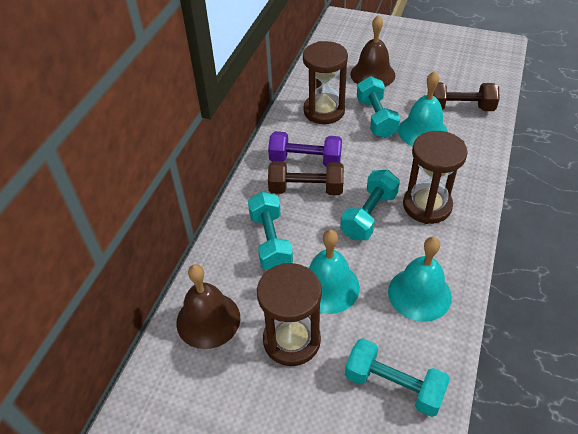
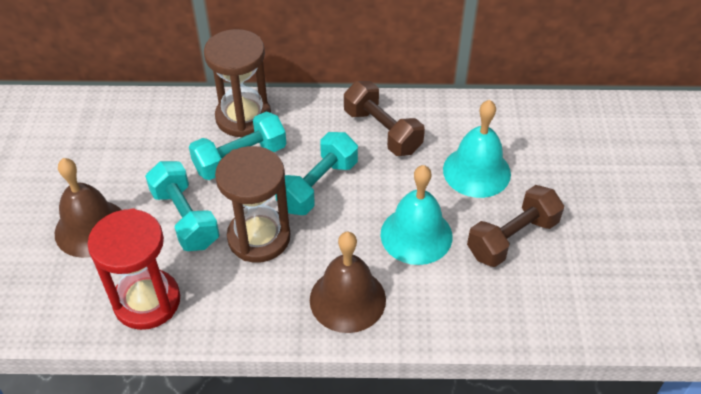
brown hourglass: 3 -> 2
purple dumbbell: 1 -> 0
red hourglass: 0 -> 1
turquoise bell: 3 -> 2
turquoise dumbbell: 4 -> 3

